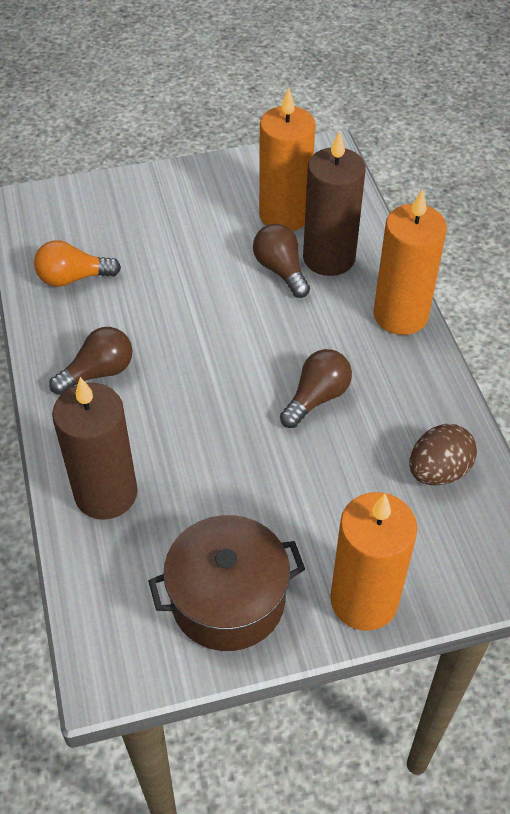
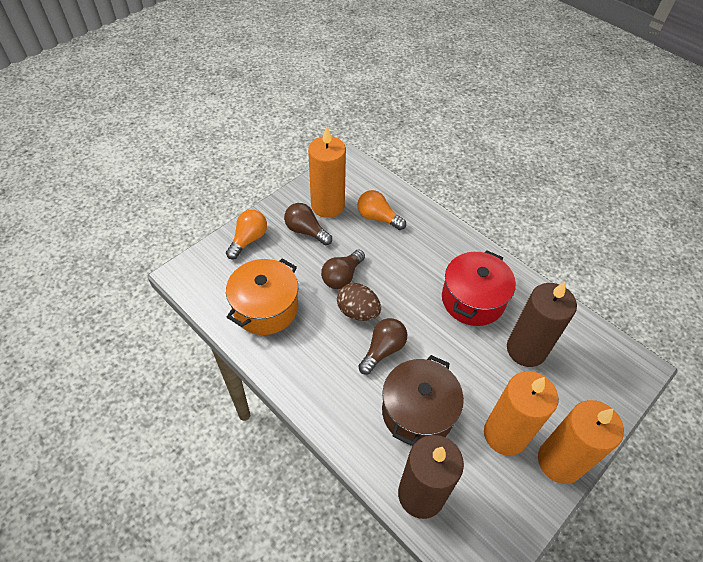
orange light bulb: 1 -> 2
orange pot: 0 -> 1
red pot: 0 -> 1

